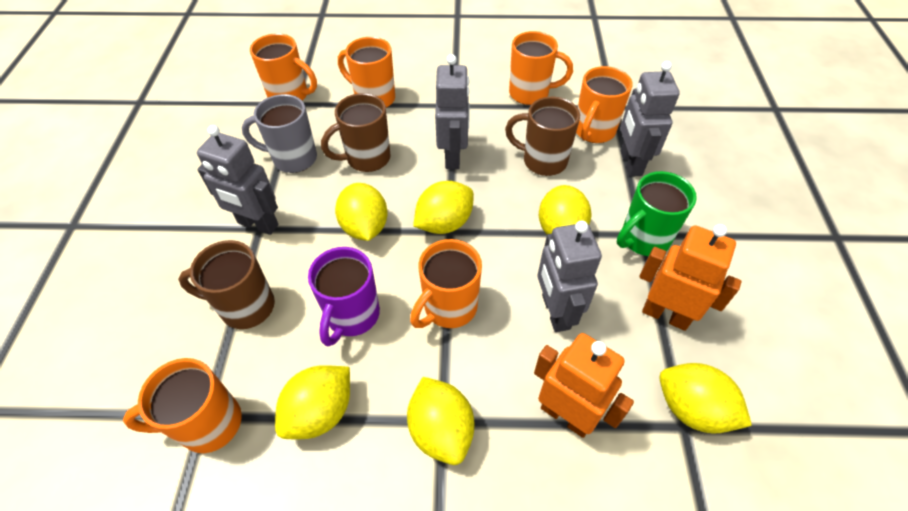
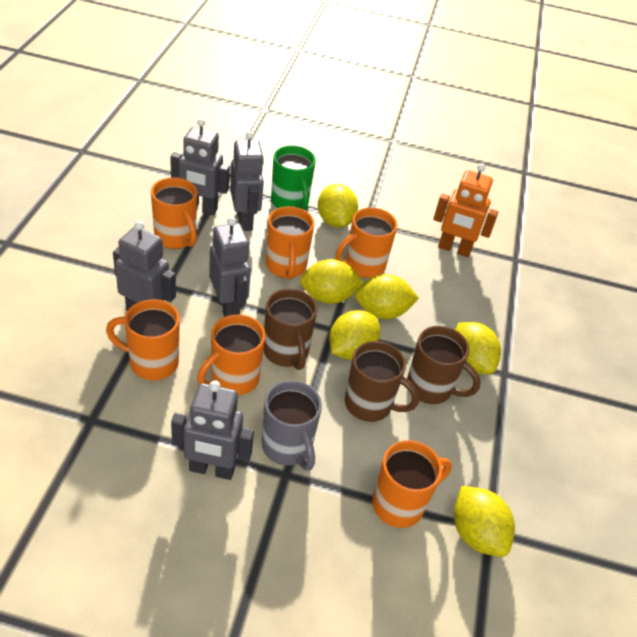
grey robot: 4 -> 5
orange robot: 2 -> 1
purple mug: 1 -> 0

